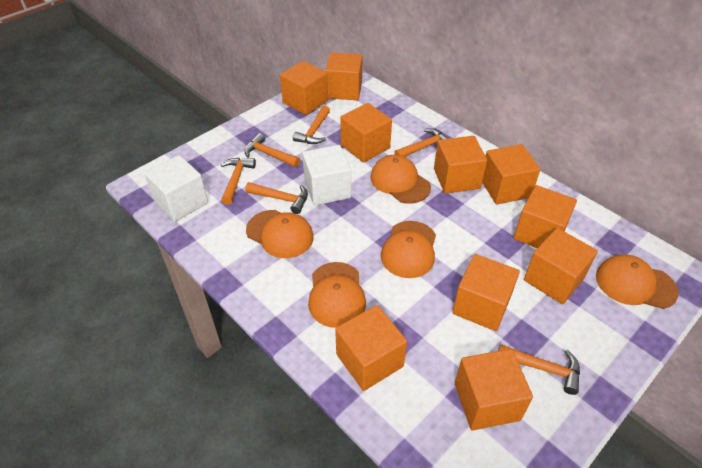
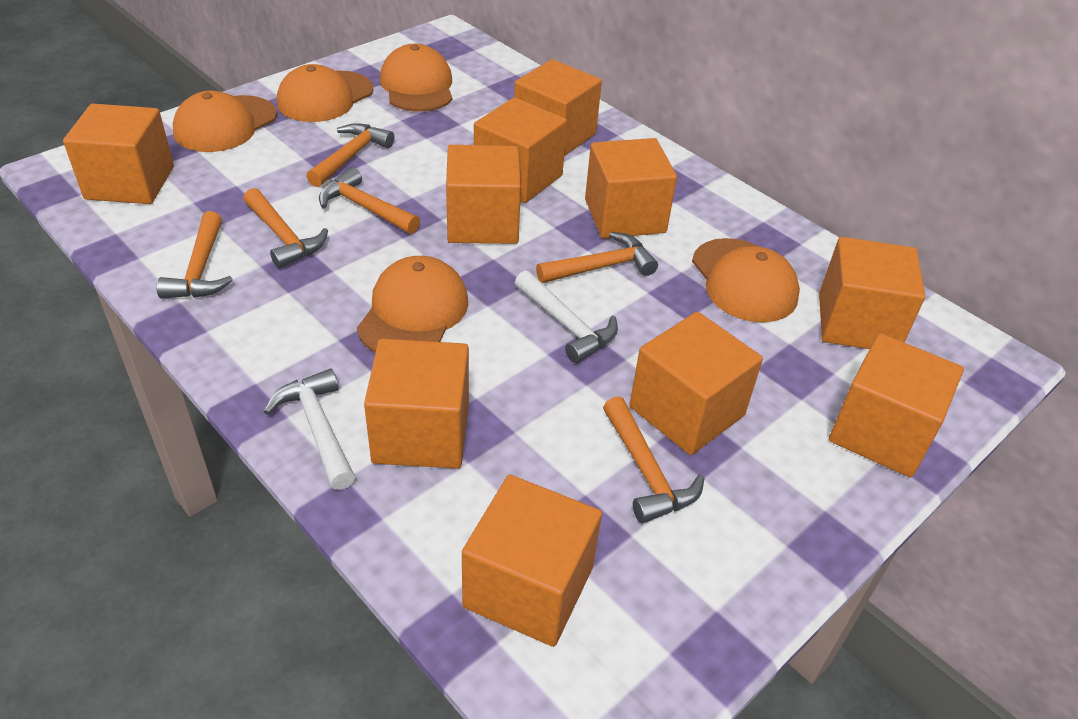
white cube: 2 -> 0
white hammer: 0 -> 2

